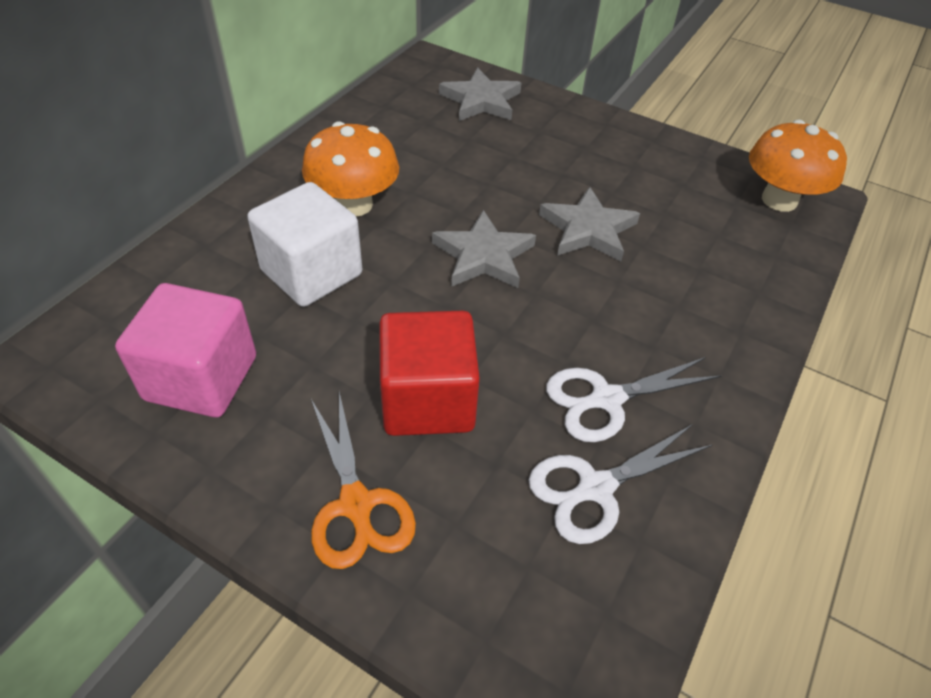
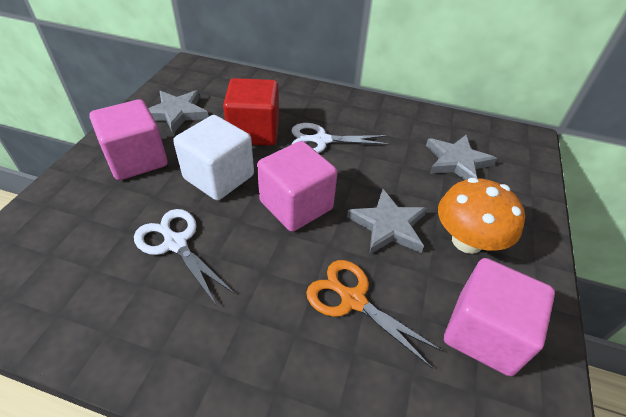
orange mushroom: 2 -> 1
pink cube: 1 -> 3

